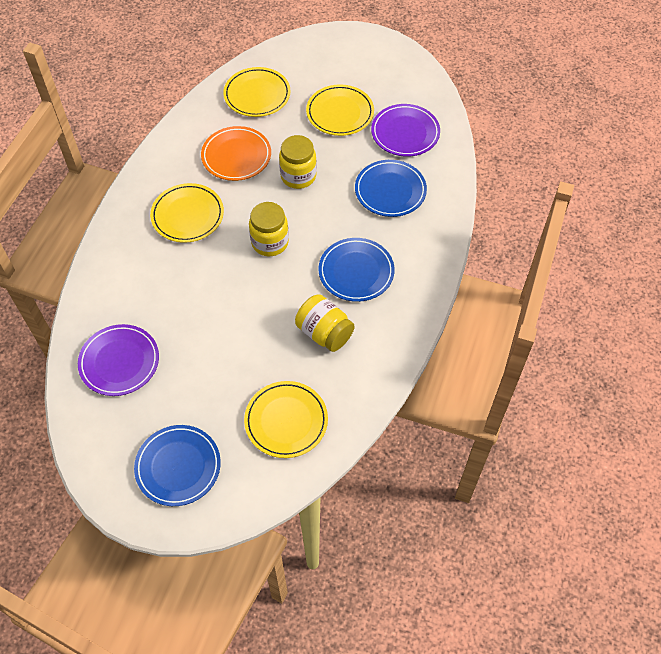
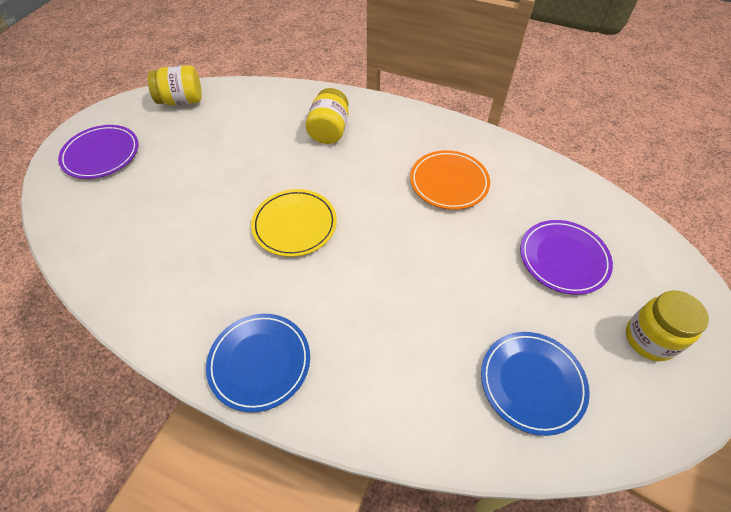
blue plate: 3 -> 2
yellow plate: 4 -> 1

